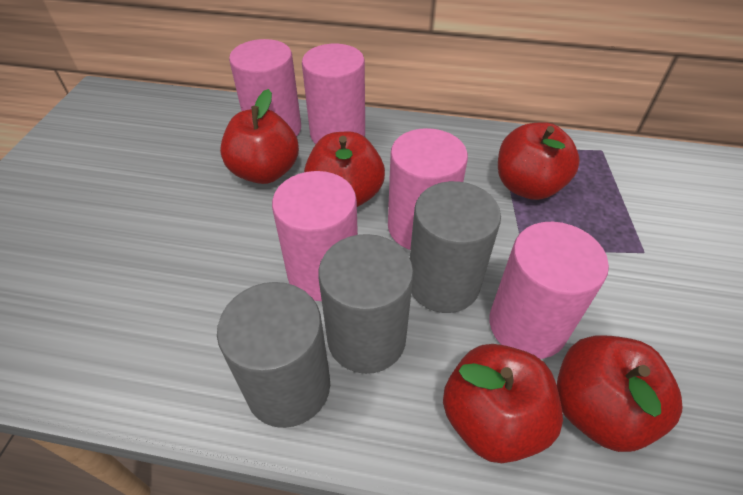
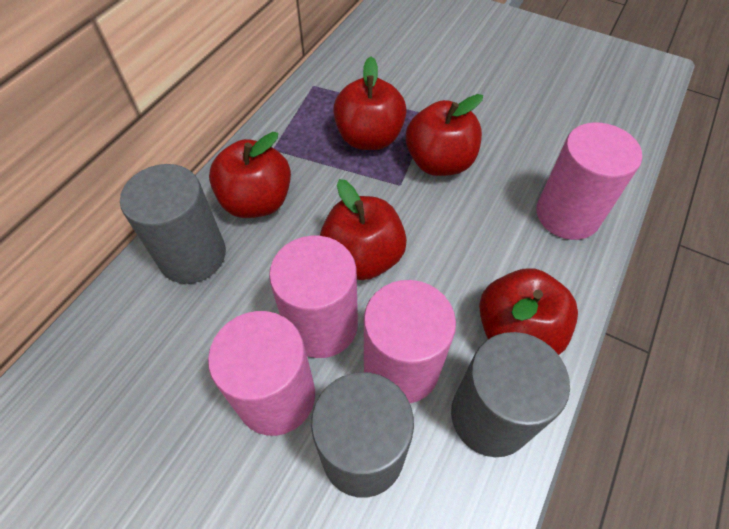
pink cylinder: 5 -> 4

